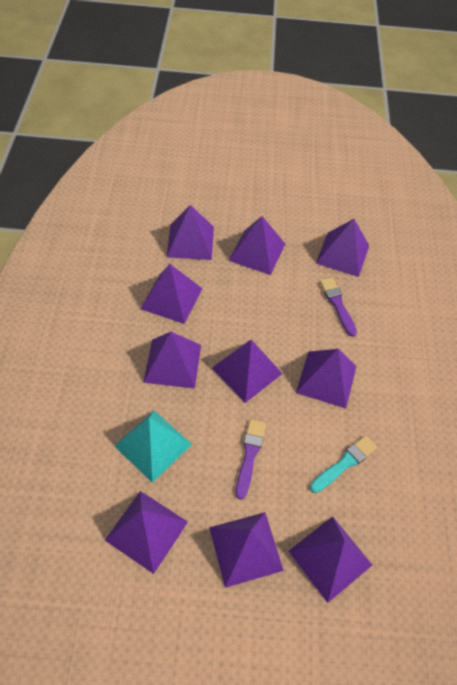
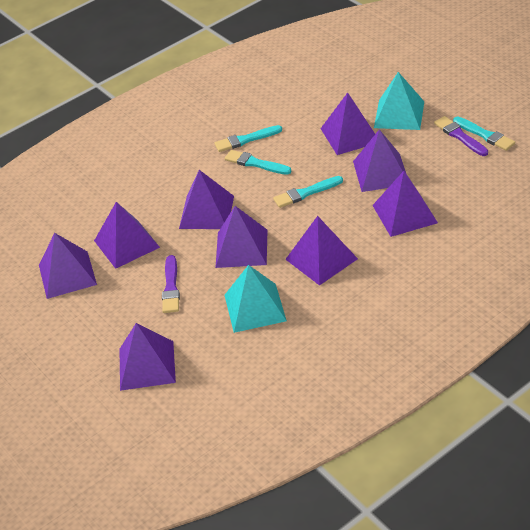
purple pyramid: 10 -> 9
turquoise brush: 1 -> 4
turquoise pyramid: 1 -> 2

